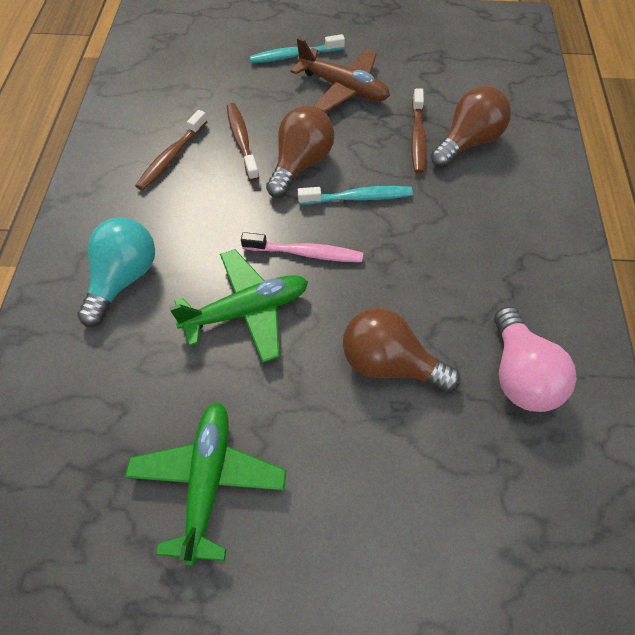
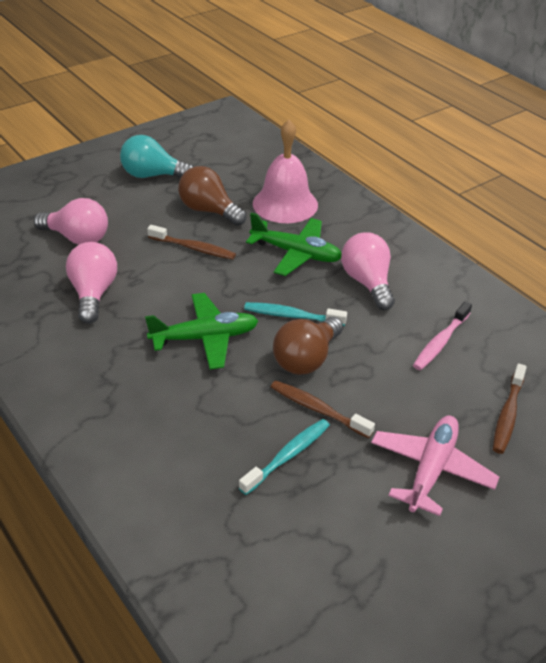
brown light bulb: 3 -> 2
brown plane: 1 -> 0
pink bell: 0 -> 1
pink light bulb: 1 -> 3
pink plane: 0 -> 1

